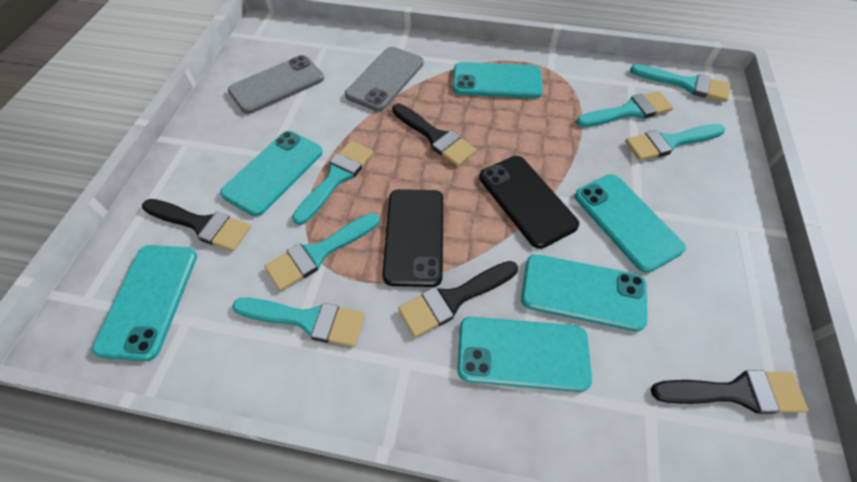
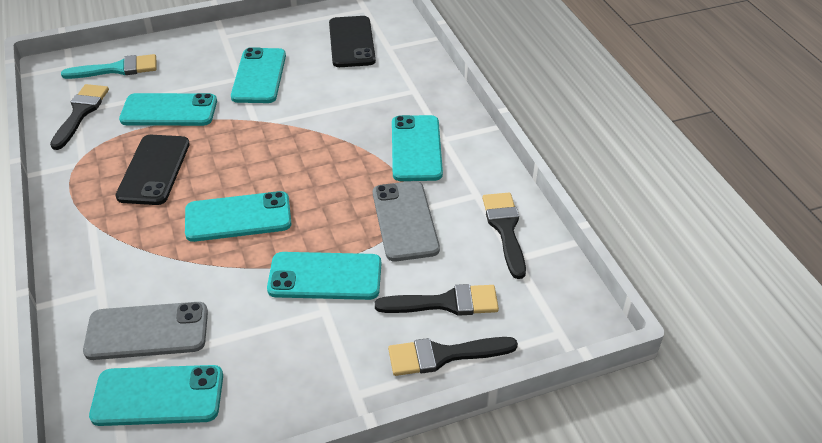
turquoise brush: 6 -> 1

